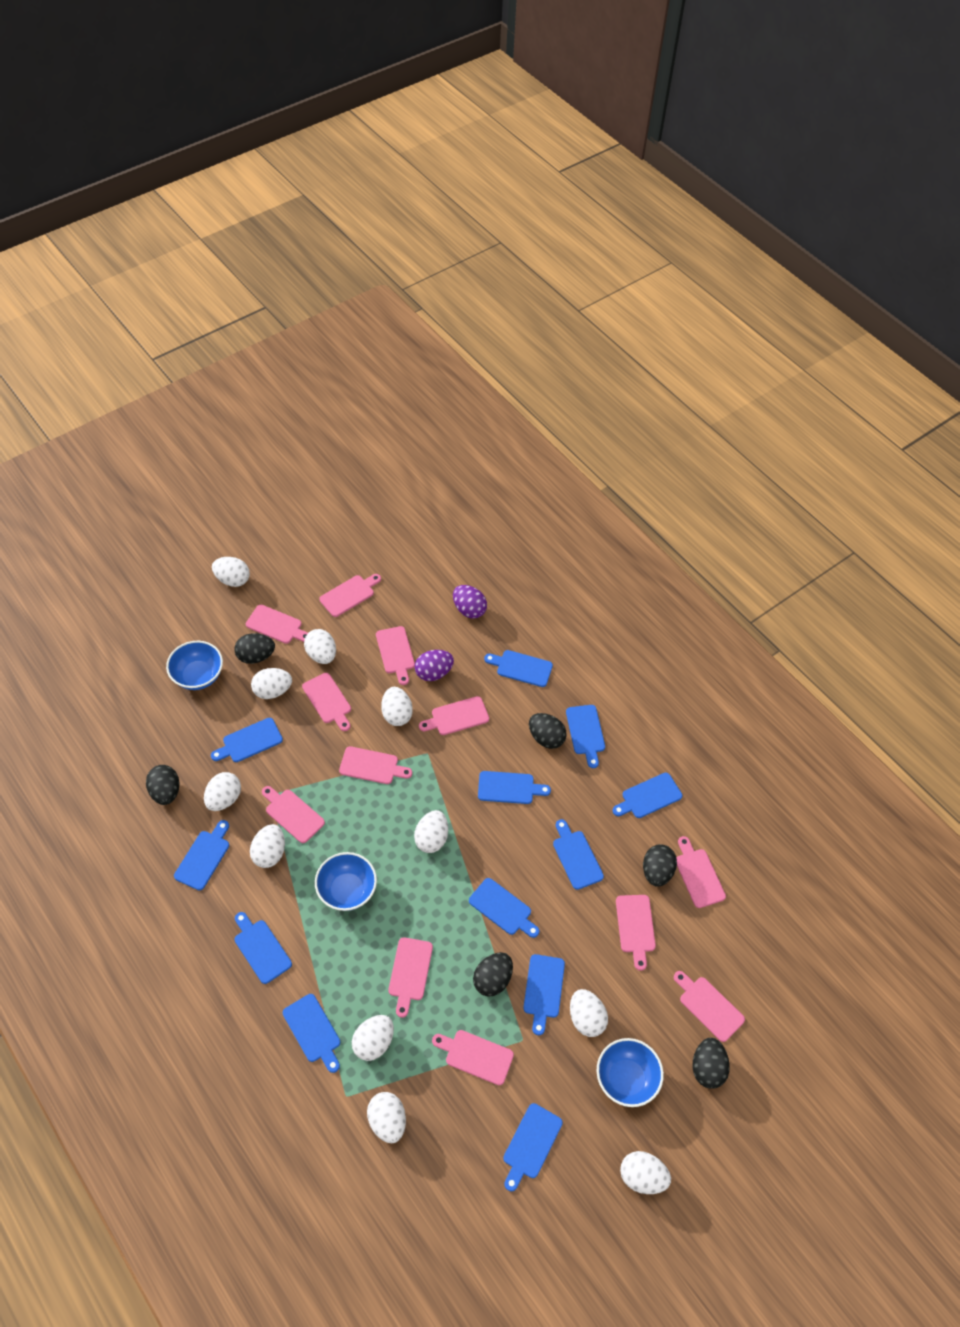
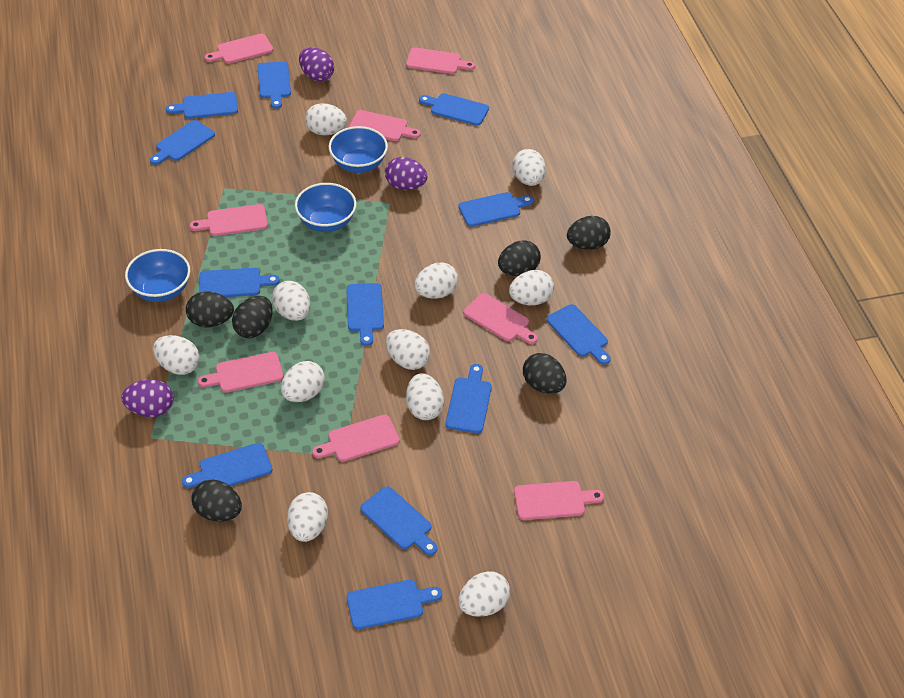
pink cutting board: 12 -> 8
purple egg: 2 -> 3

